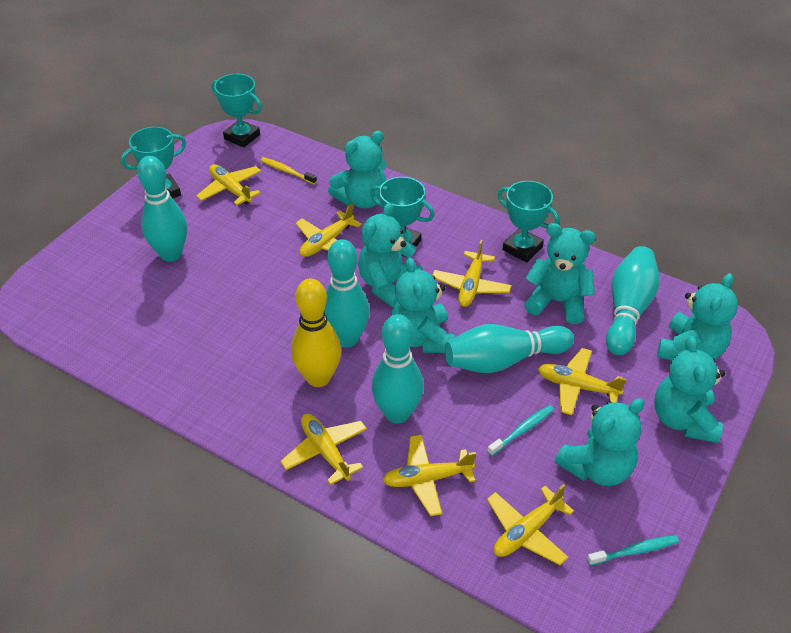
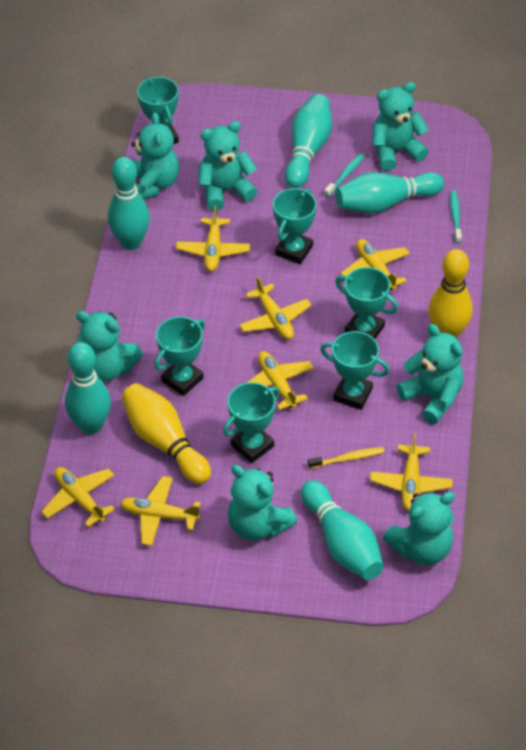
turquoise trophy: 4 -> 6
yellow bowling pin: 1 -> 2

